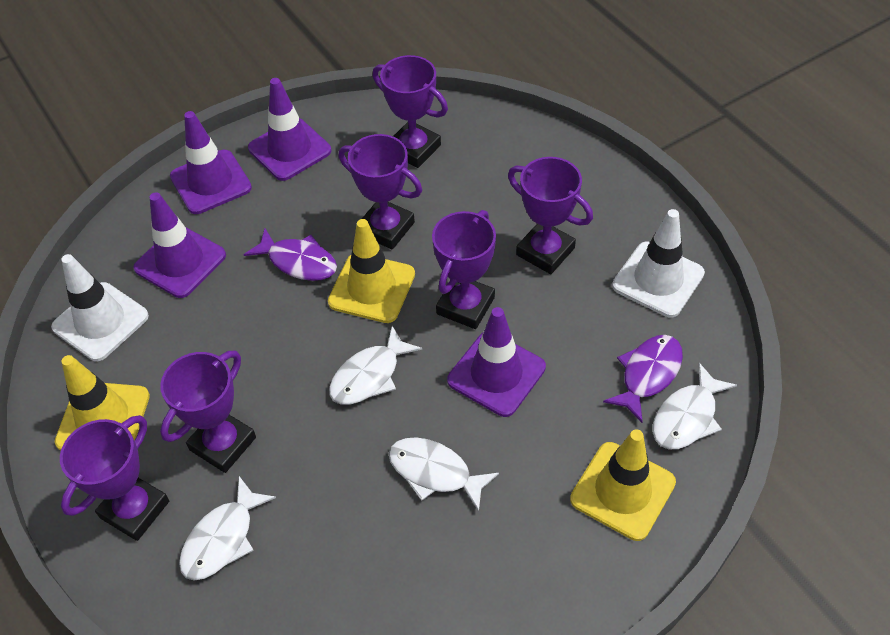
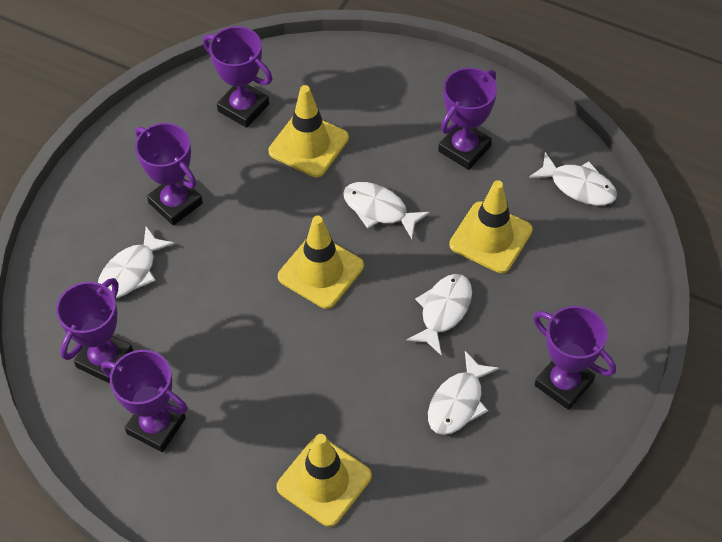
purple fish: 2 -> 0
purple traffic cone: 4 -> 0
white fish: 4 -> 5
white traffic cone: 2 -> 0
yellow traffic cone: 3 -> 4

